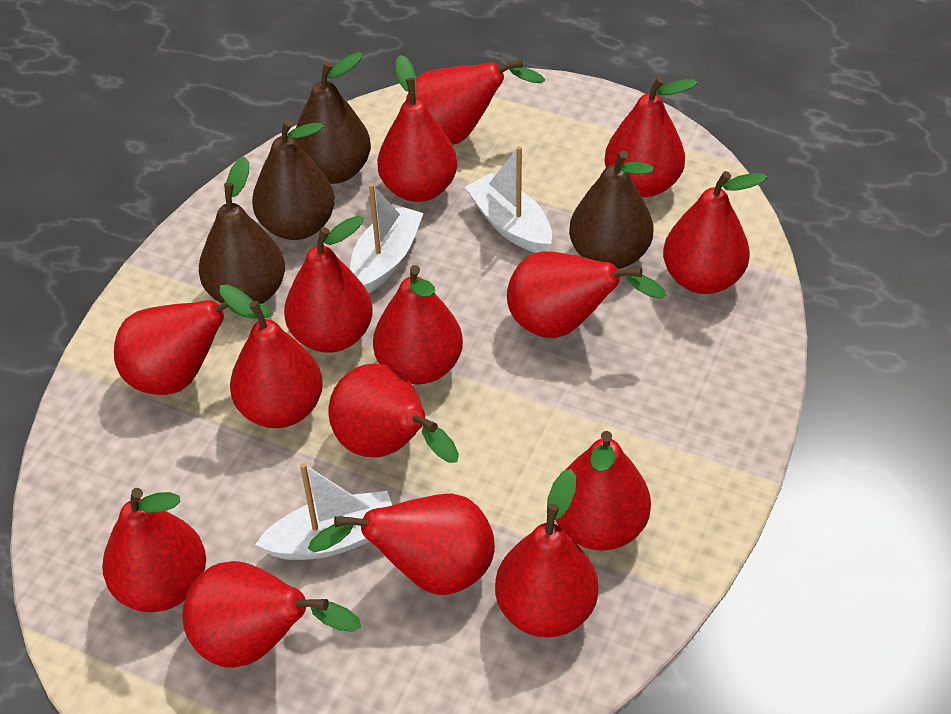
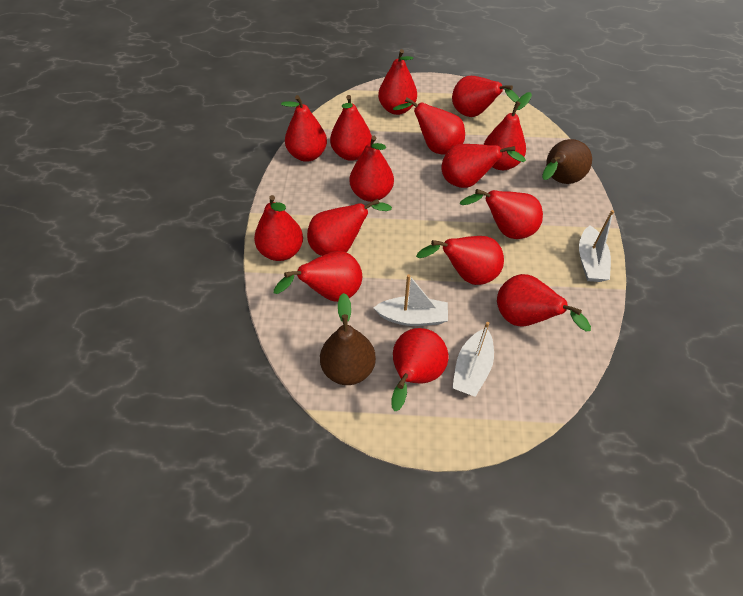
brown pear: 4 -> 2

